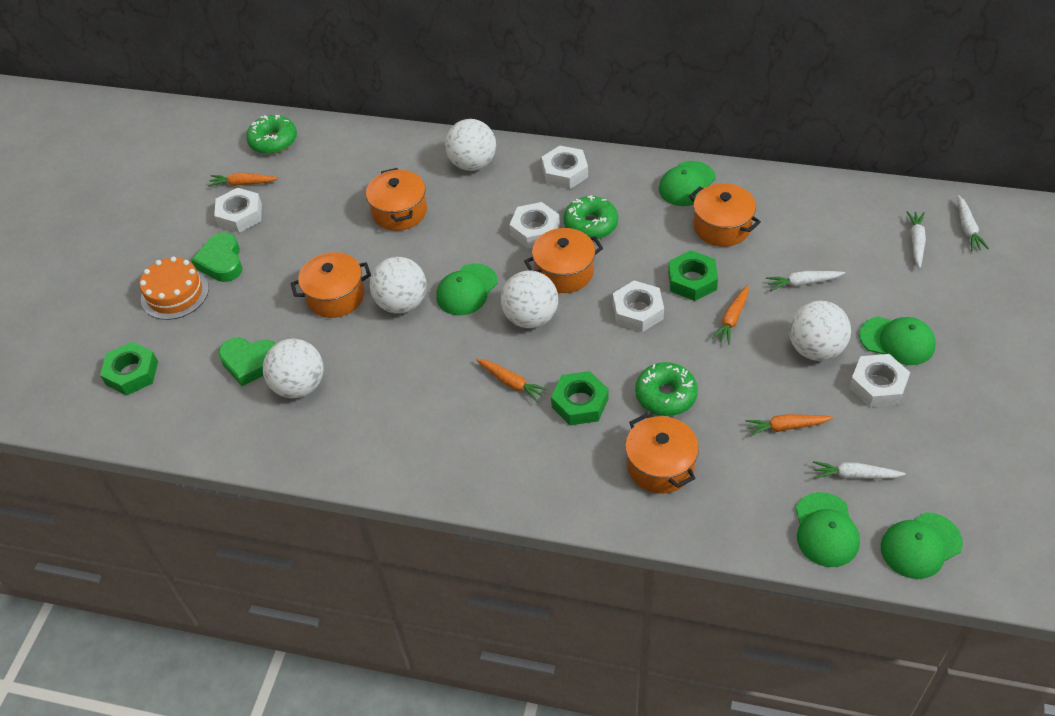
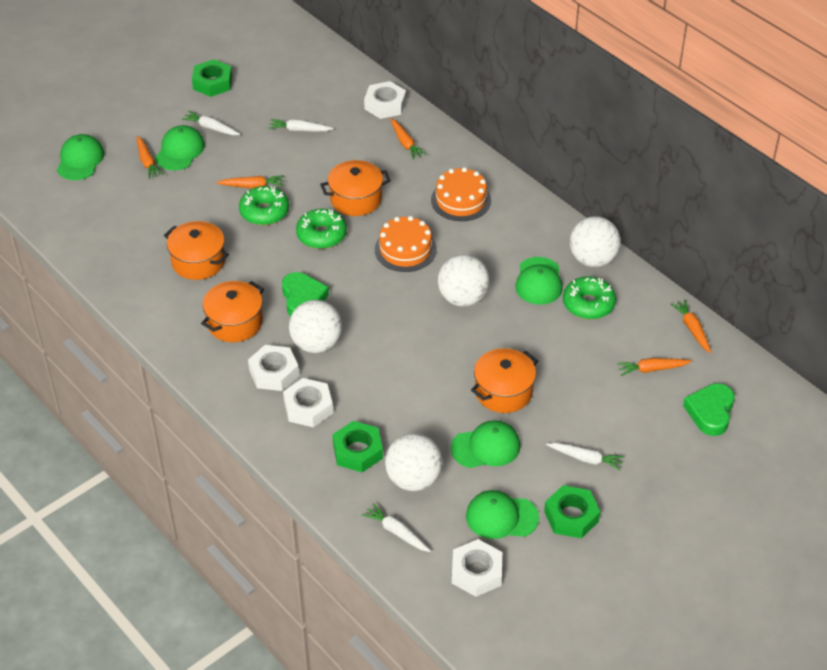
orange cake: 1 -> 2
orange carrot: 4 -> 5
orange pot: 5 -> 4
white ball: 5 -> 4
white nut: 5 -> 4

